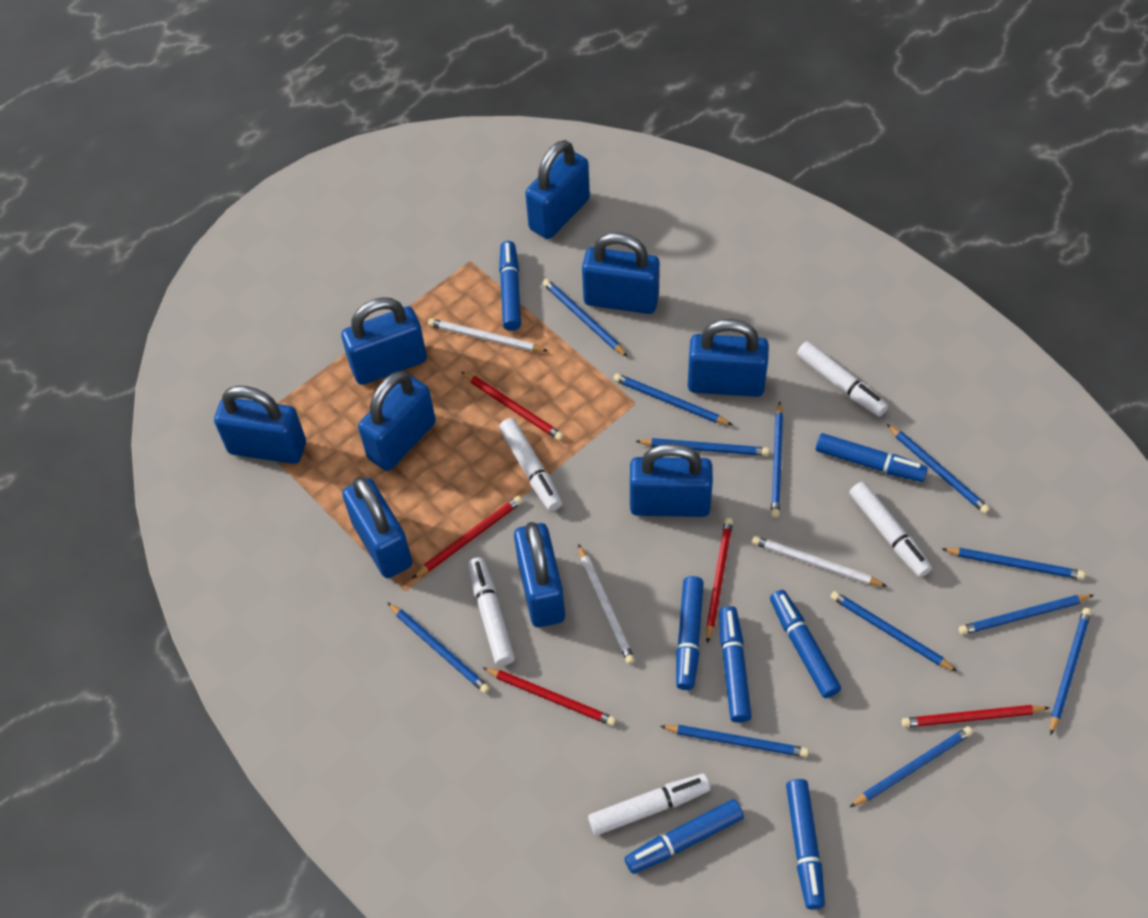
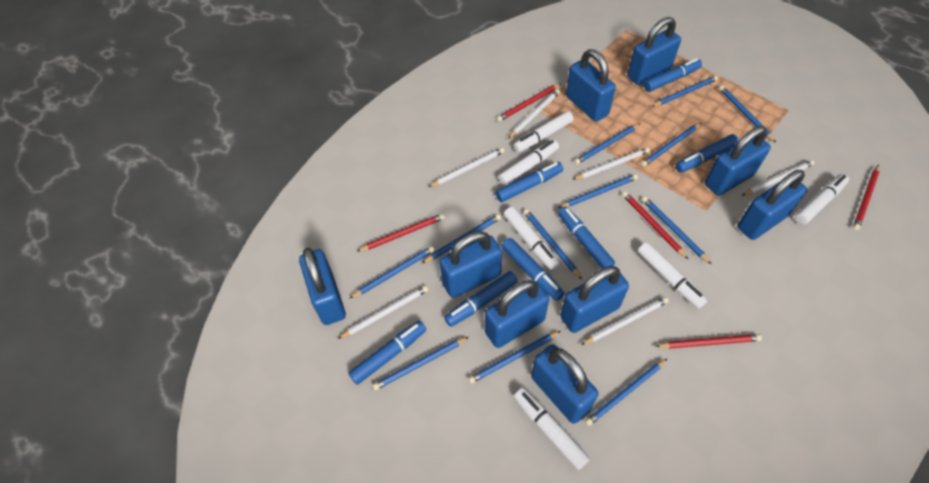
white marker: 5 -> 6
white pencil: 3 -> 6

